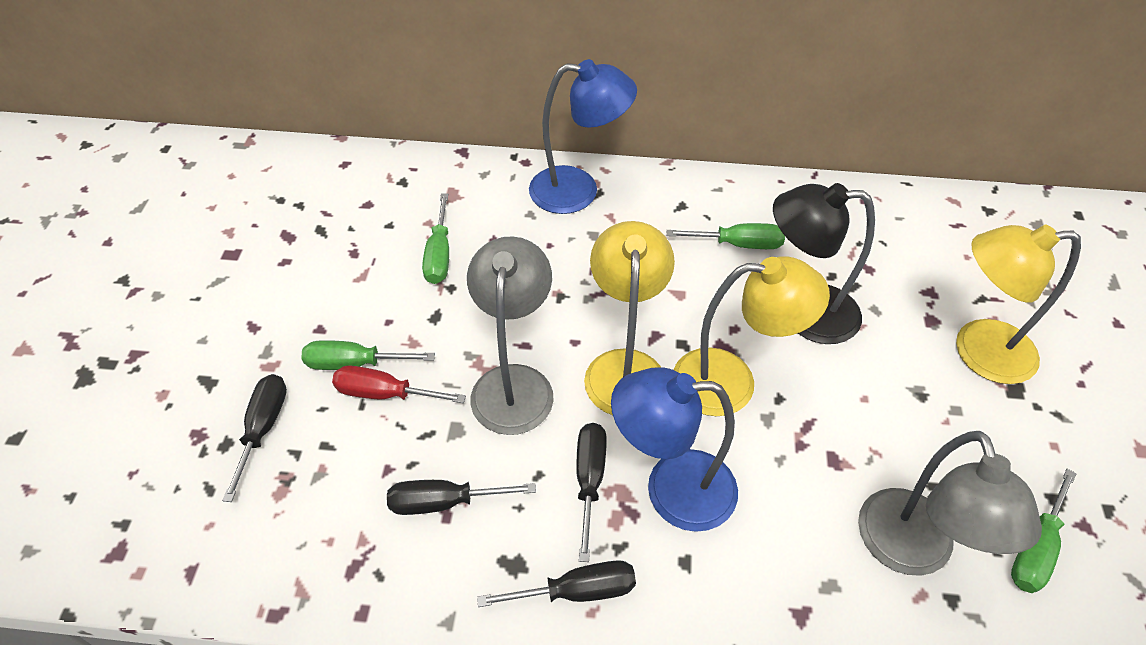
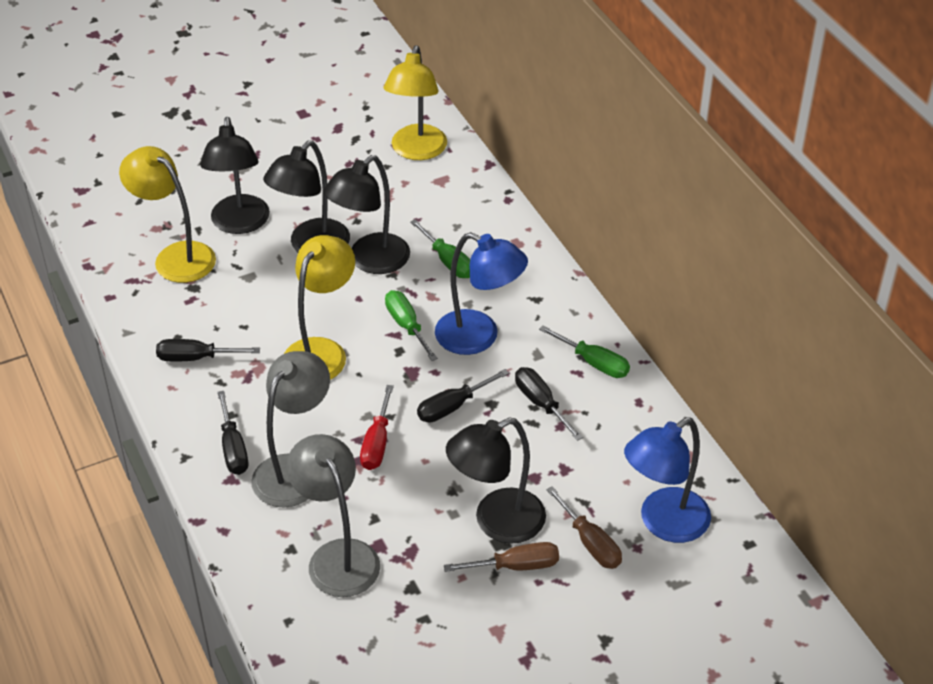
black lamp: 1 -> 4
brown screwdriver: 0 -> 2
green screwdriver: 4 -> 3

